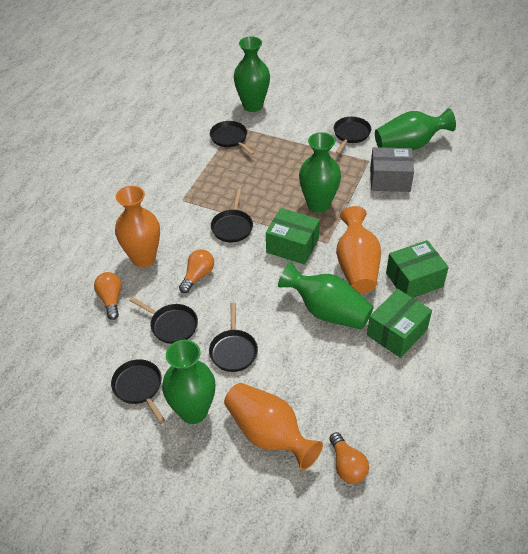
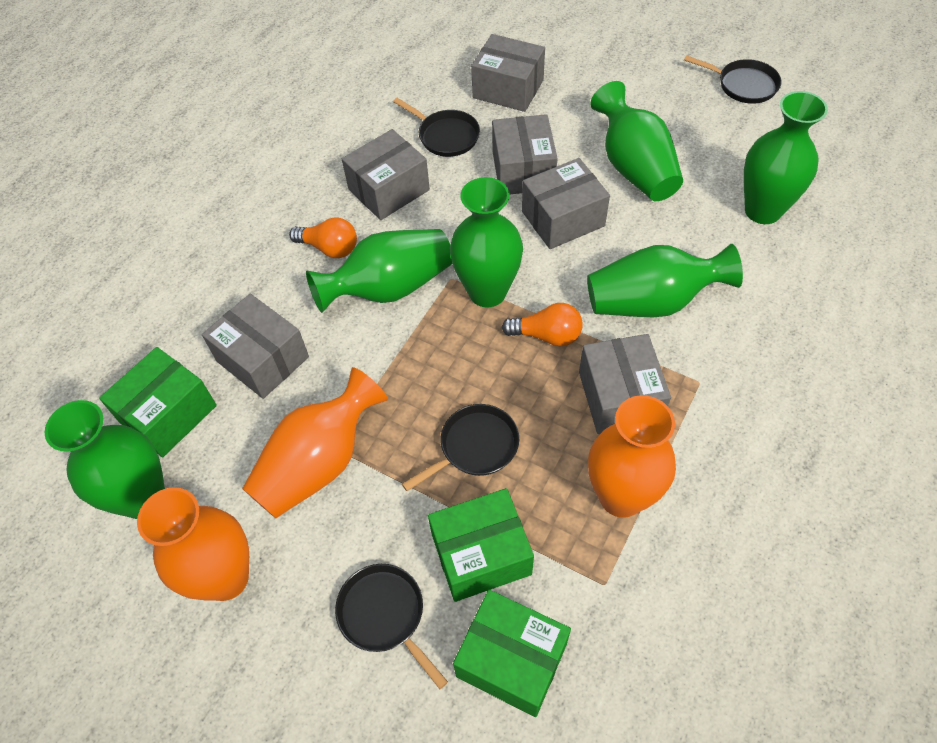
black pan: 6 -> 4
green vase: 5 -> 6
grey box: 1 -> 6
orange light bulb: 3 -> 2

